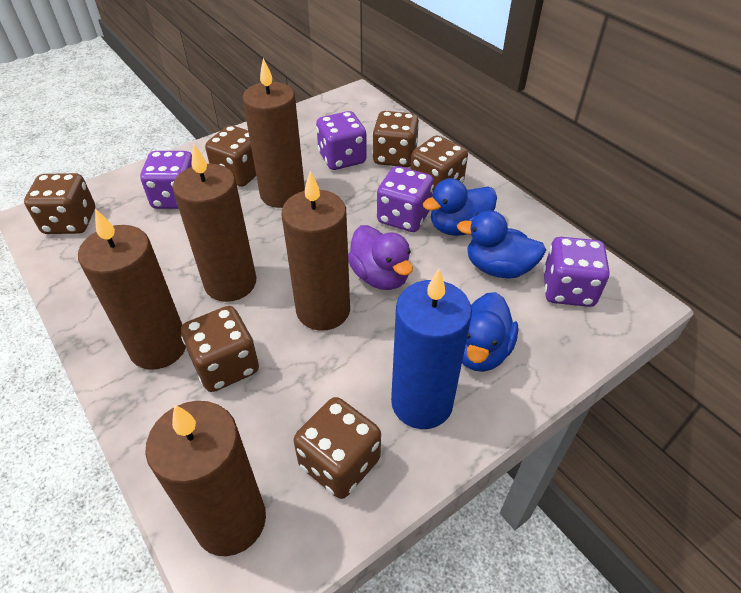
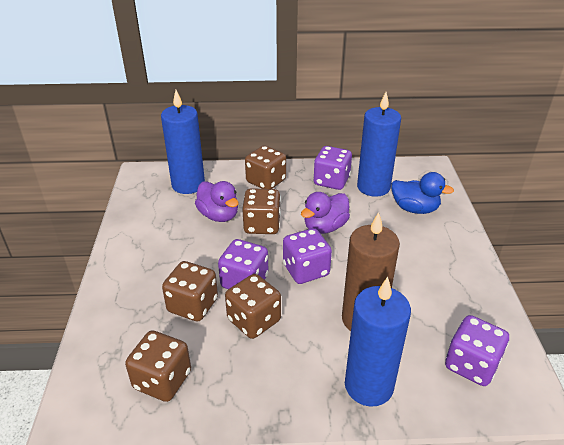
blue candle: 1 -> 3
blue duck: 3 -> 1
brown candle: 5 -> 1
brown dice: 6 -> 5
purple duck: 1 -> 2

